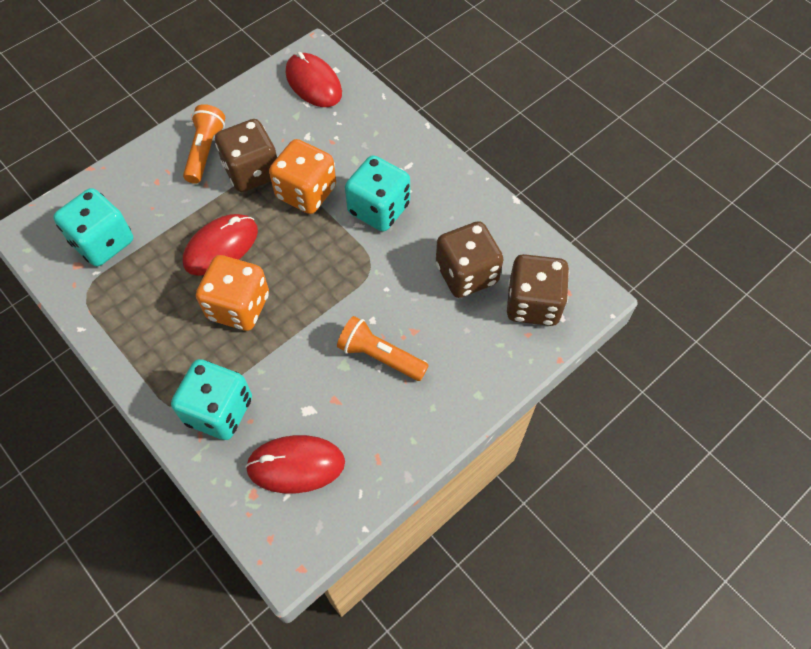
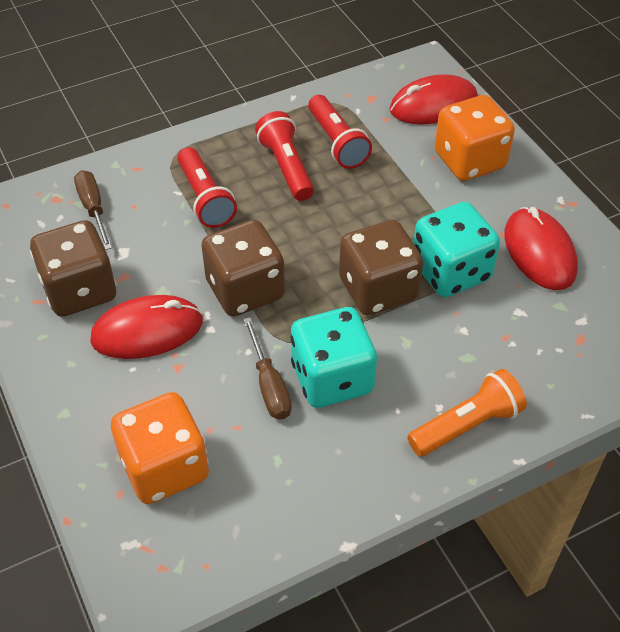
brown screwdriver: 0 -> 2
orange flashlight: 2 -> 1
red flashlight: 0 -> 3
turquoise dice: 3 -> 2

